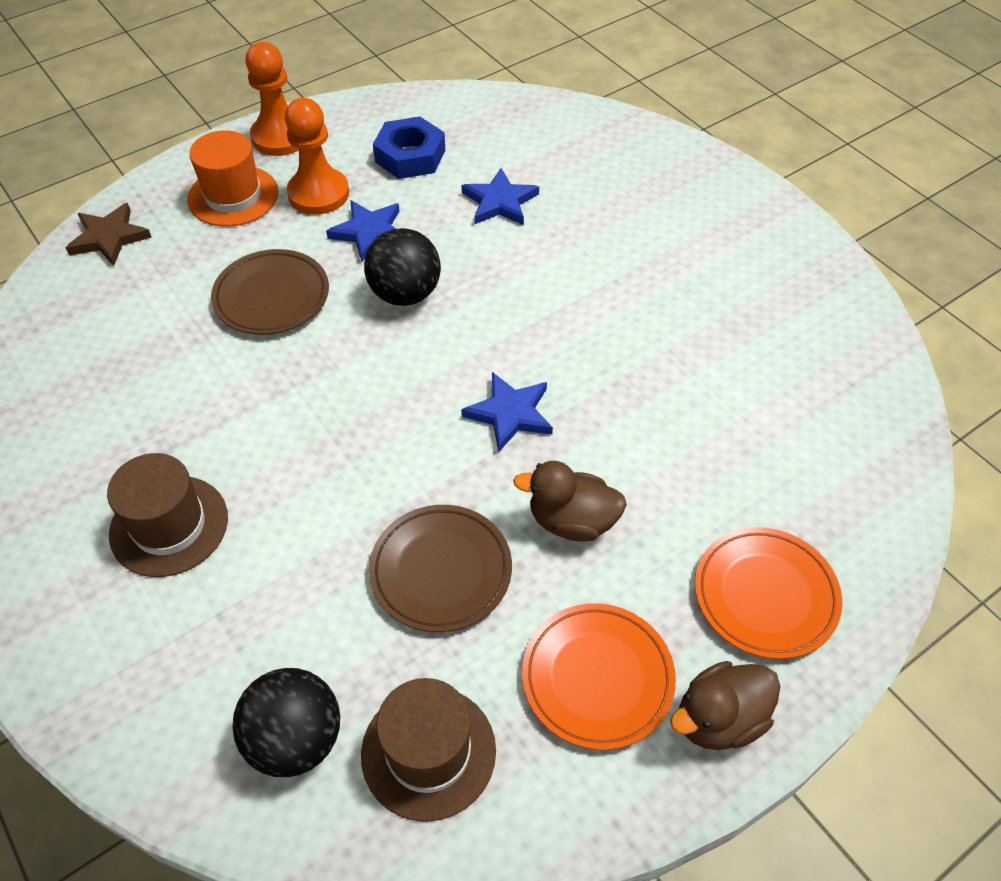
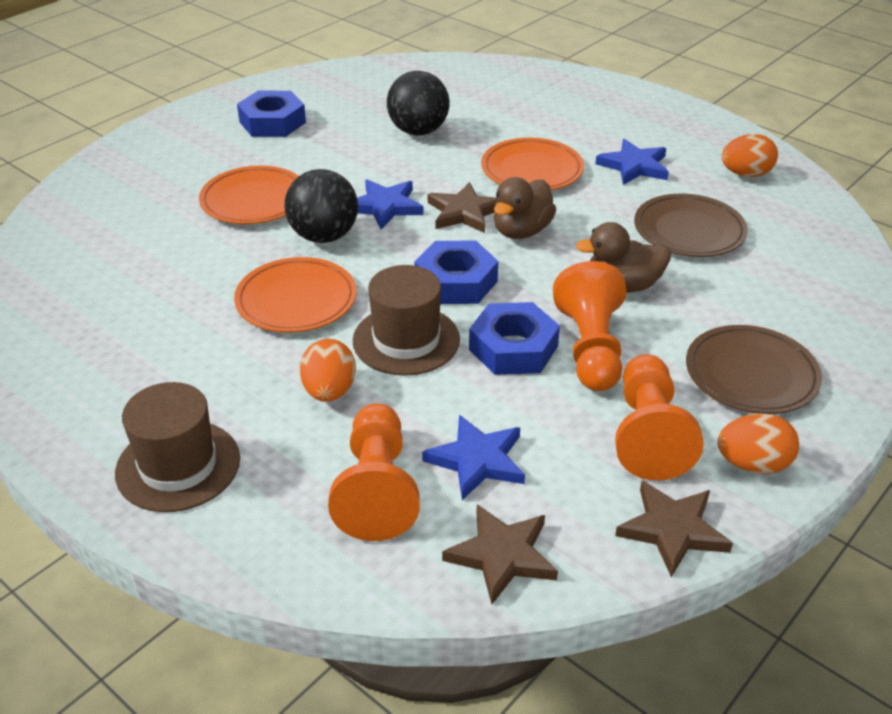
blue nut: 1 -> 3
brown star: 1 -> 3
orange egg: 0 -> 3
orange hat: 1 -> 0
orange pawn: 2 -> 3
orange plate: 2 -> 3

